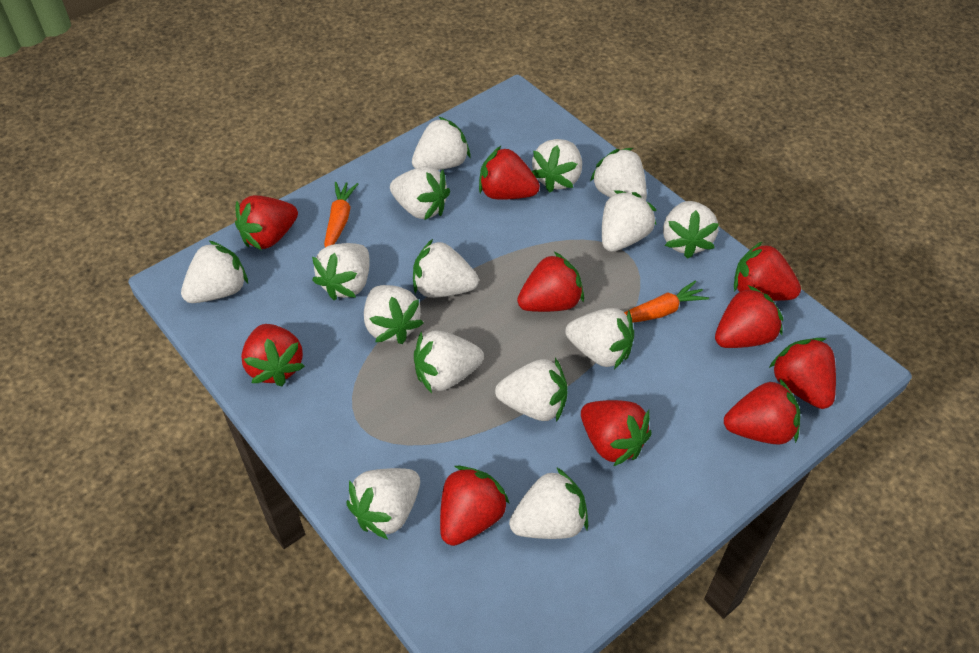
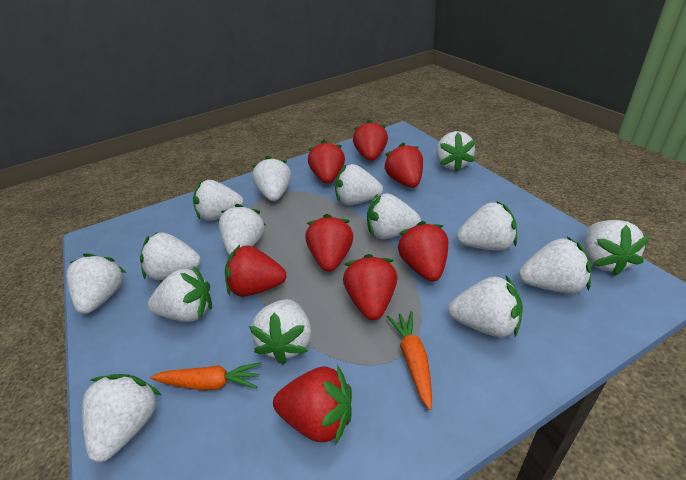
red strawberry: 10 -> 8

